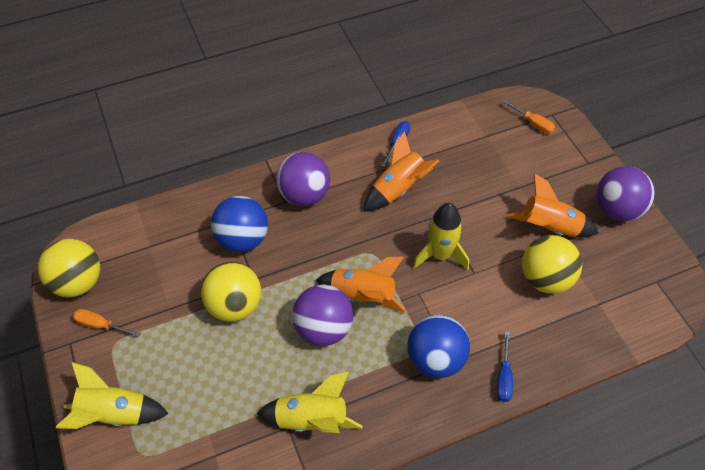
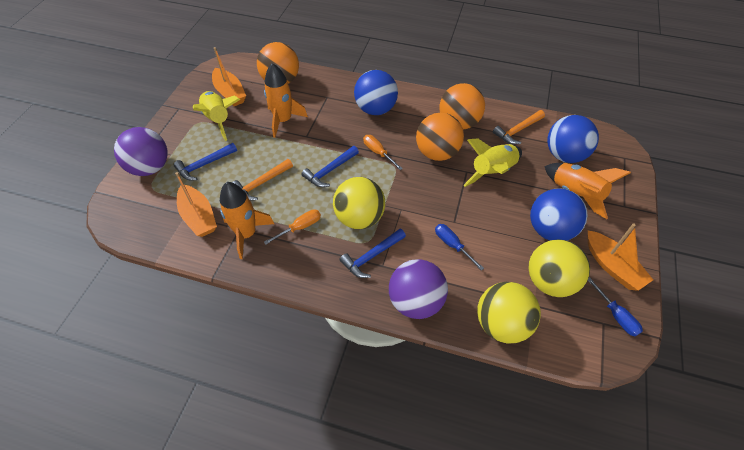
blue ball: 2 -> 3
blue hammer: 0 -> 3
orange ball: 0 -> 3
orange boat: 0 -> 3
orange hammer: 0 -> 2
purple ball: 3 -> 2
yellow rocket: 3 -> 2

